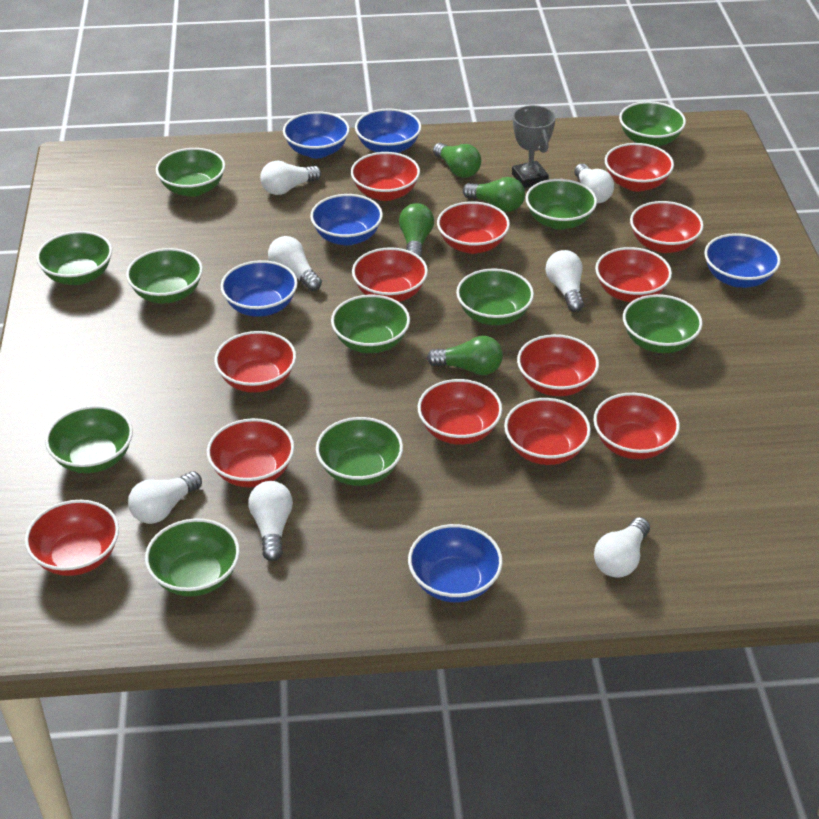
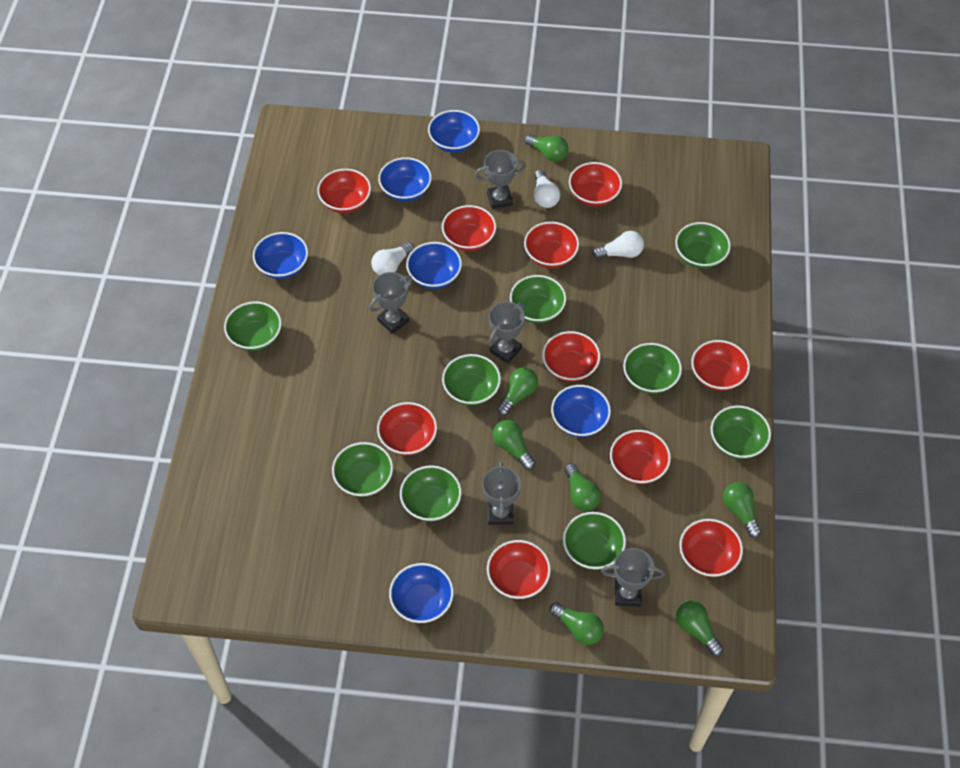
green bowl: 11 -> 9
green light bulb: 4 -> 7
grey trophy: 1 -> 5
red bowl: 13 -> 10
white light bulb: 7 -> 3

